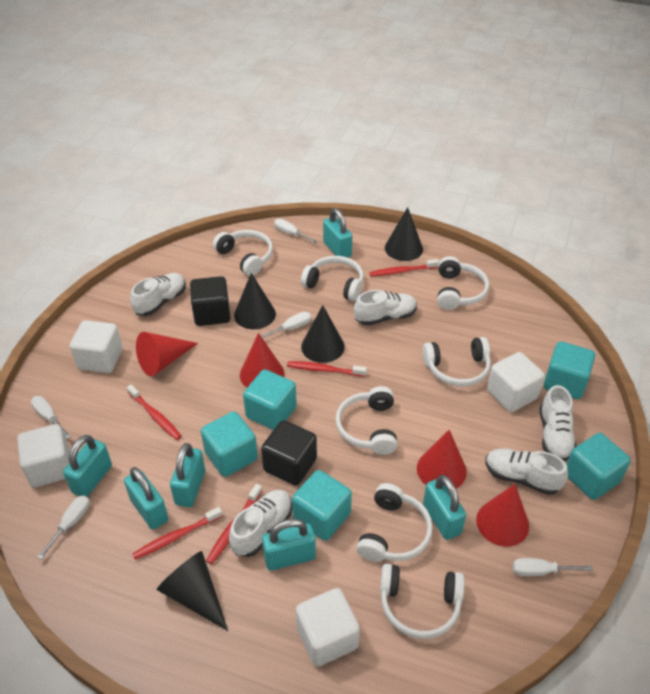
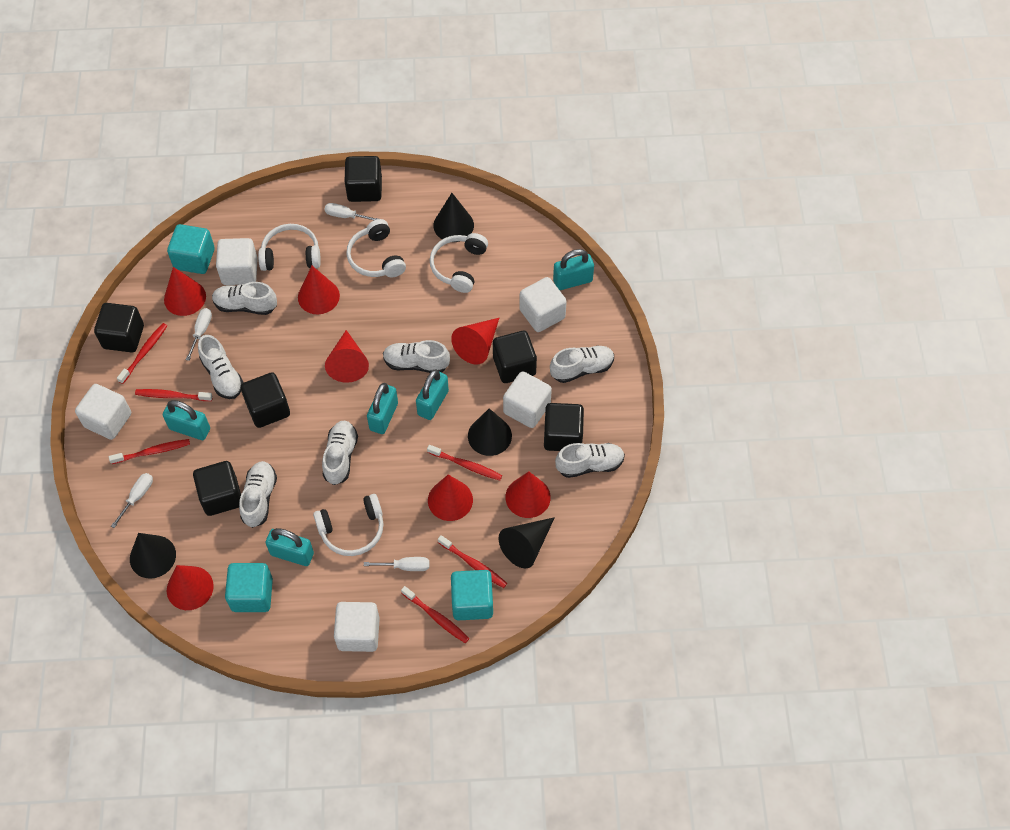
black cube: 2 -> 6
red cone: 4 -> 7
red toothbrush: 5 -> 6
turquoise cube: 5 -> 3
turquoise padlock: 6 -> 5
white cube: 4 -> 5
white headphones: 7 -> 4
white screwdriver: 5 -> 4
white shoe: 5 -> 7

